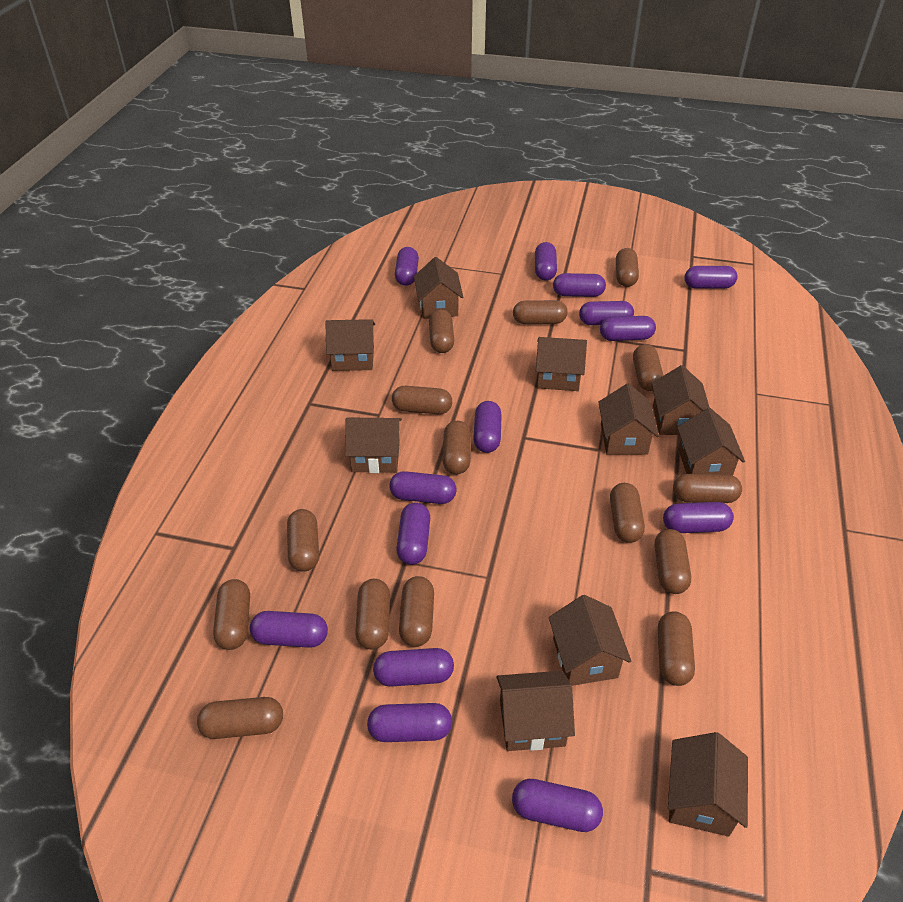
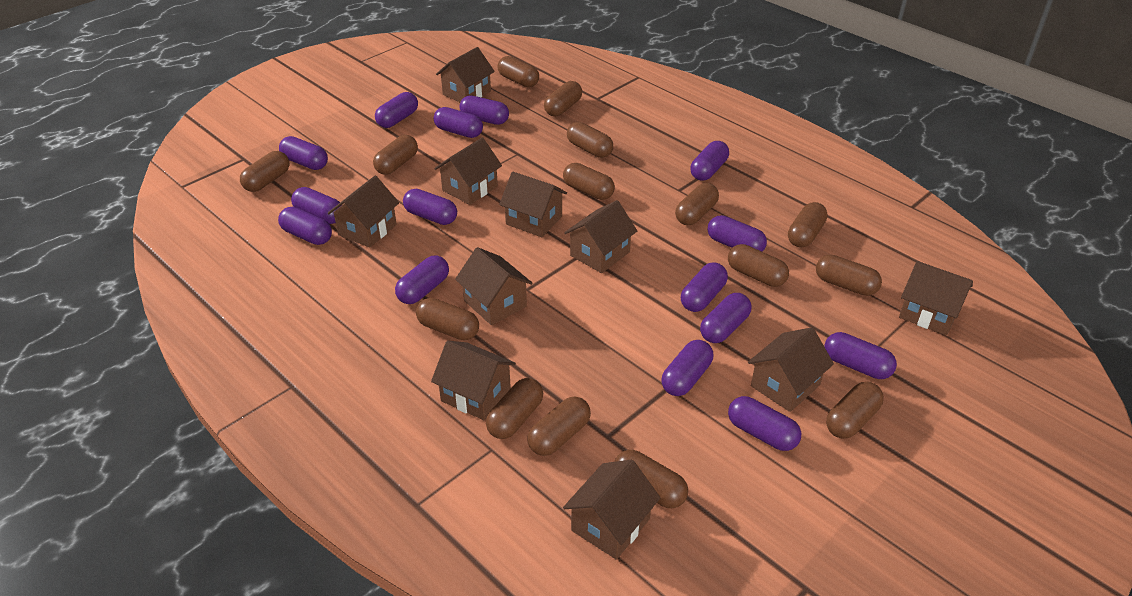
purple capsule: 14 -> 15

